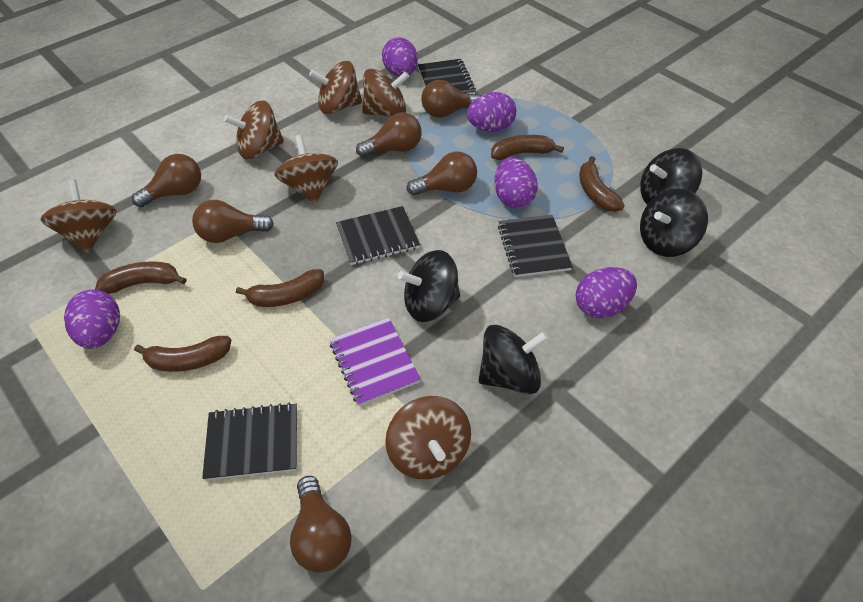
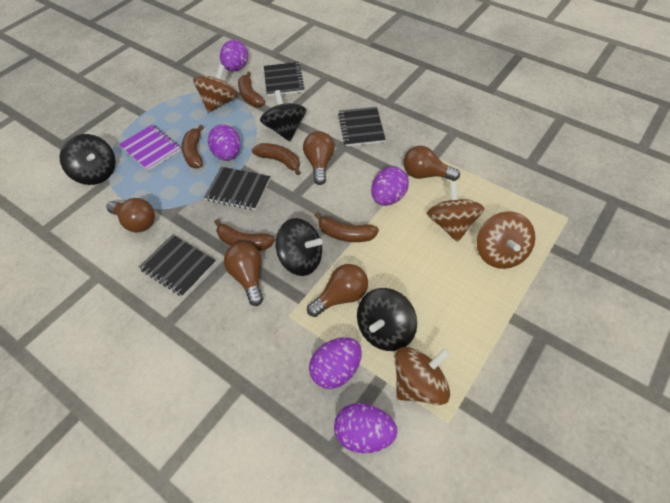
brown light bulb: 6 -> 5
brown spinning top: 6 -> 4

